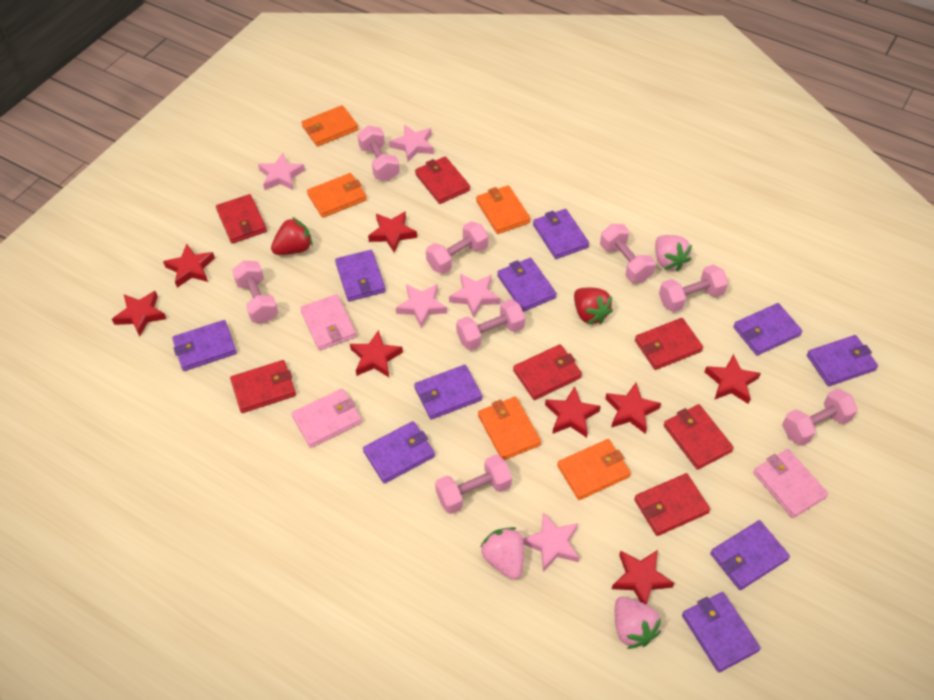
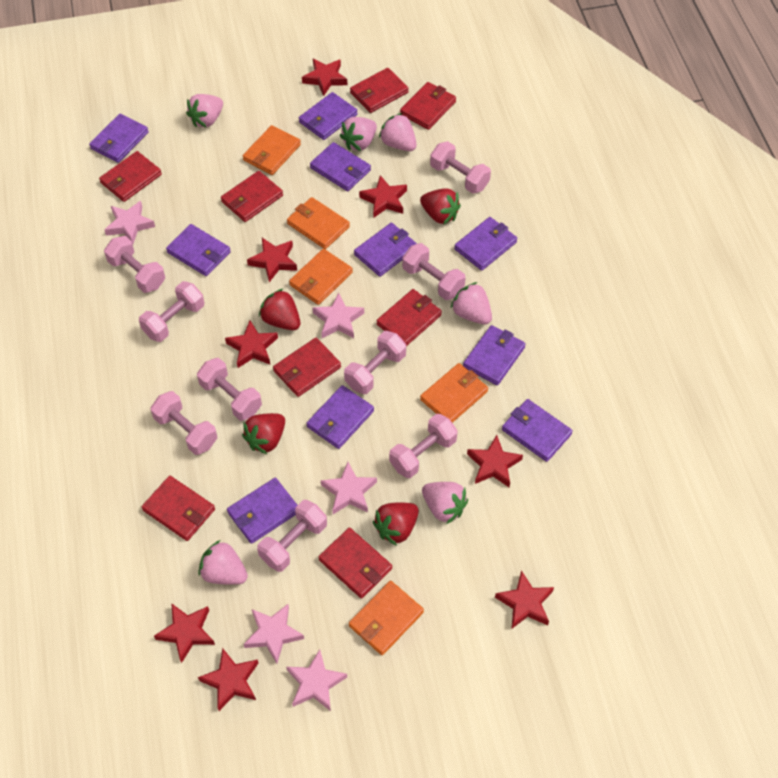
pink dumbbell: 8 -> 9
pink strawberry: 3 -> 6
pink wallet: 3 -> 0
red strawberry: 2 -> 4
red wallet: 7 -> 8

